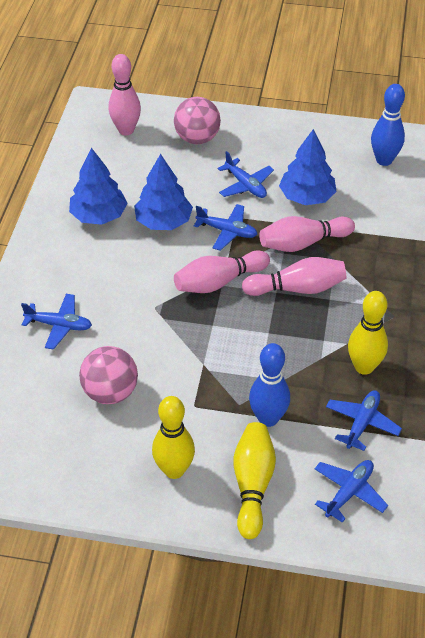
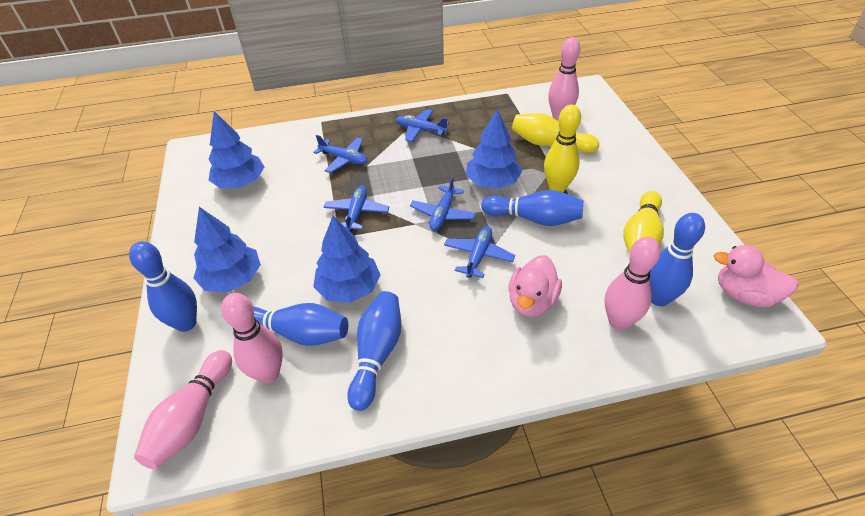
blue bowling pin: 2 -> 5
blue tree: 3 -> 4
pink ball: 2 -> 0
pink duck: 0 -> 2

